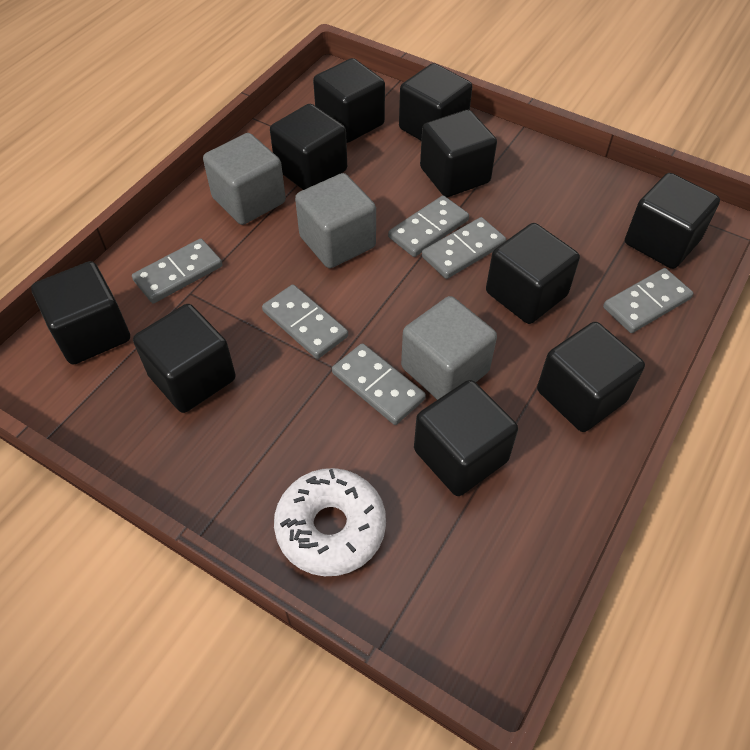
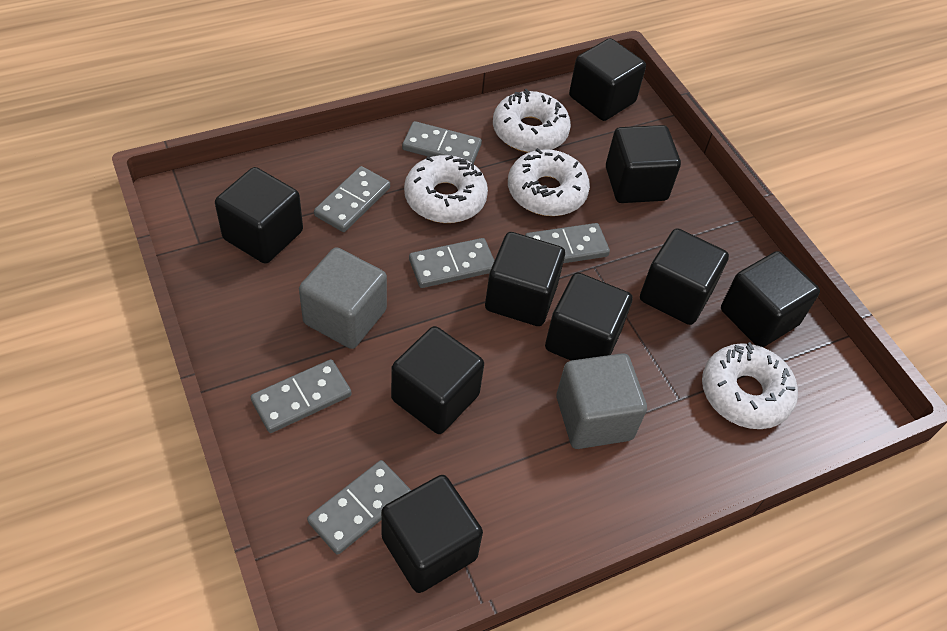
black cube: 10 -> 9
grey cube: 3 -> 2
white donut: 1 -> 4

